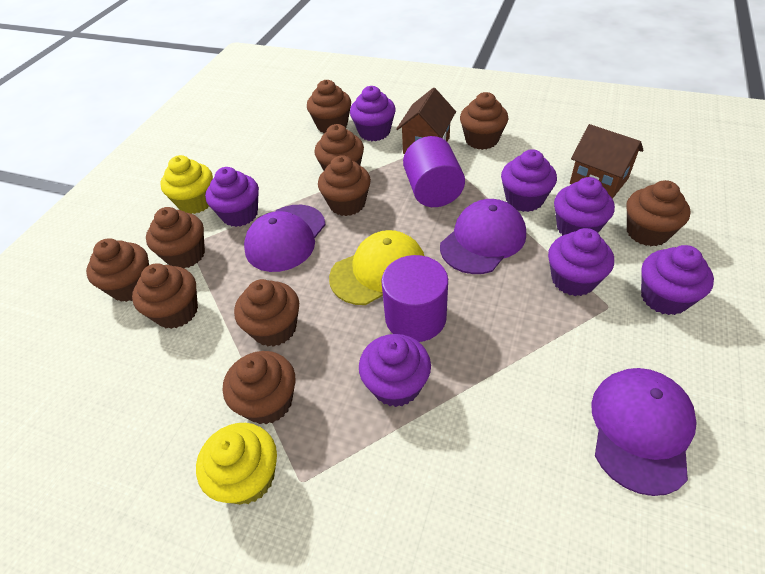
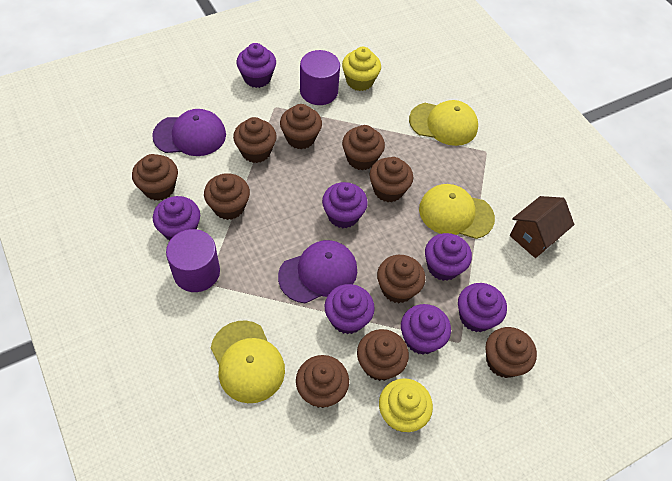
brown house: 2 -> 1
purple cap: 3 -> 2
yellow cap: 1 -> 3

